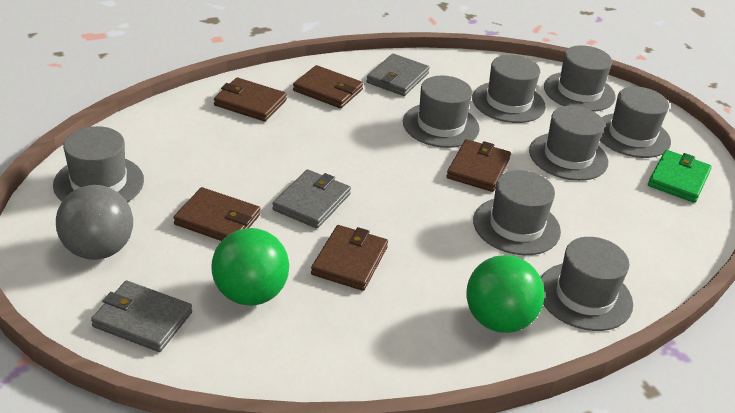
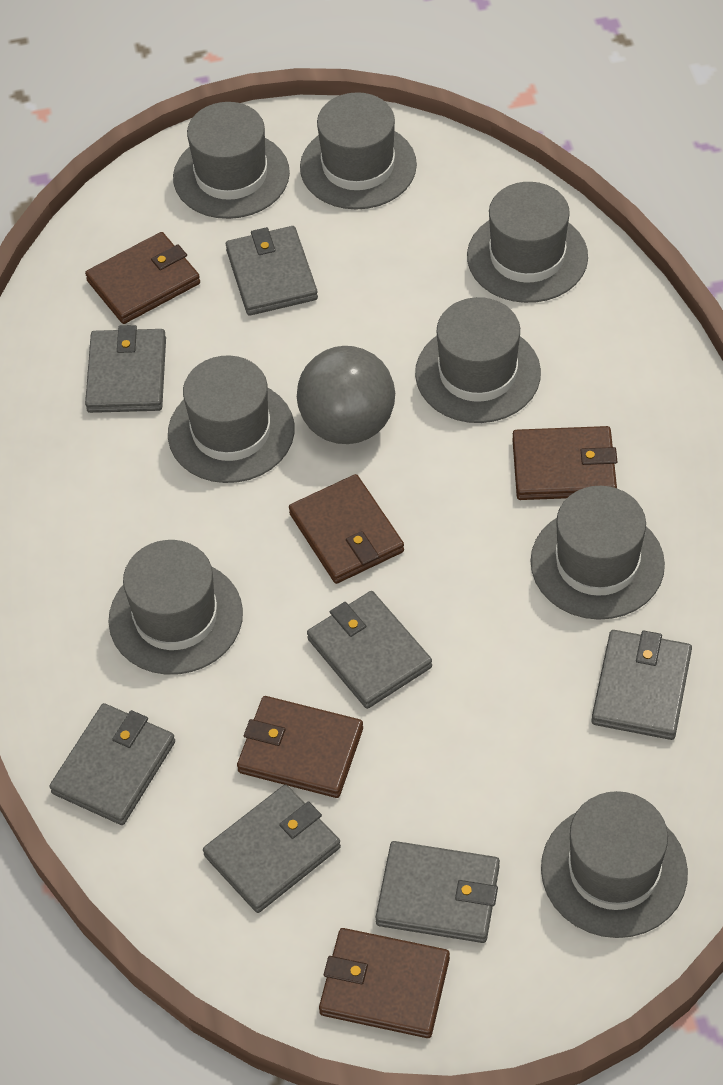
green ball: 2 -> 0
green wallet: 1 -> 0
grey wallet: 3 -> 7

